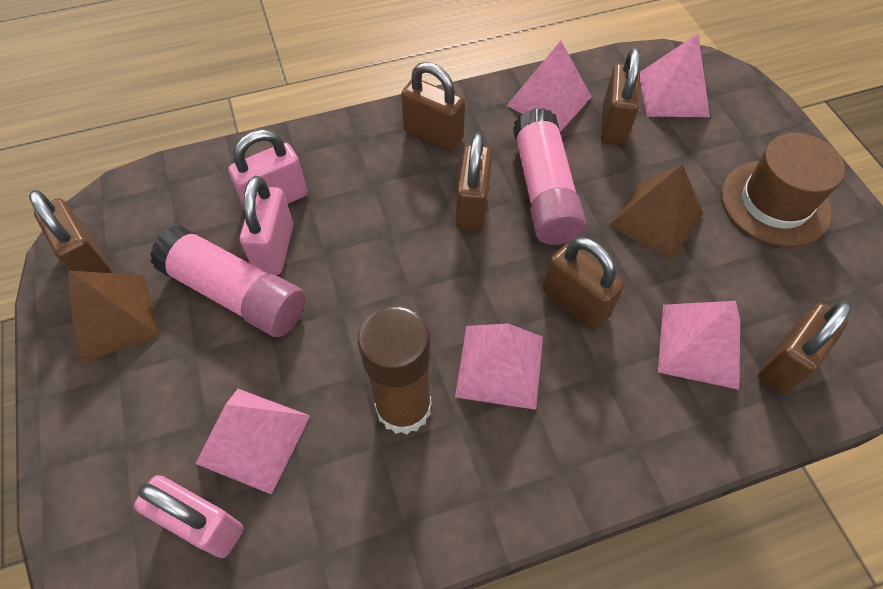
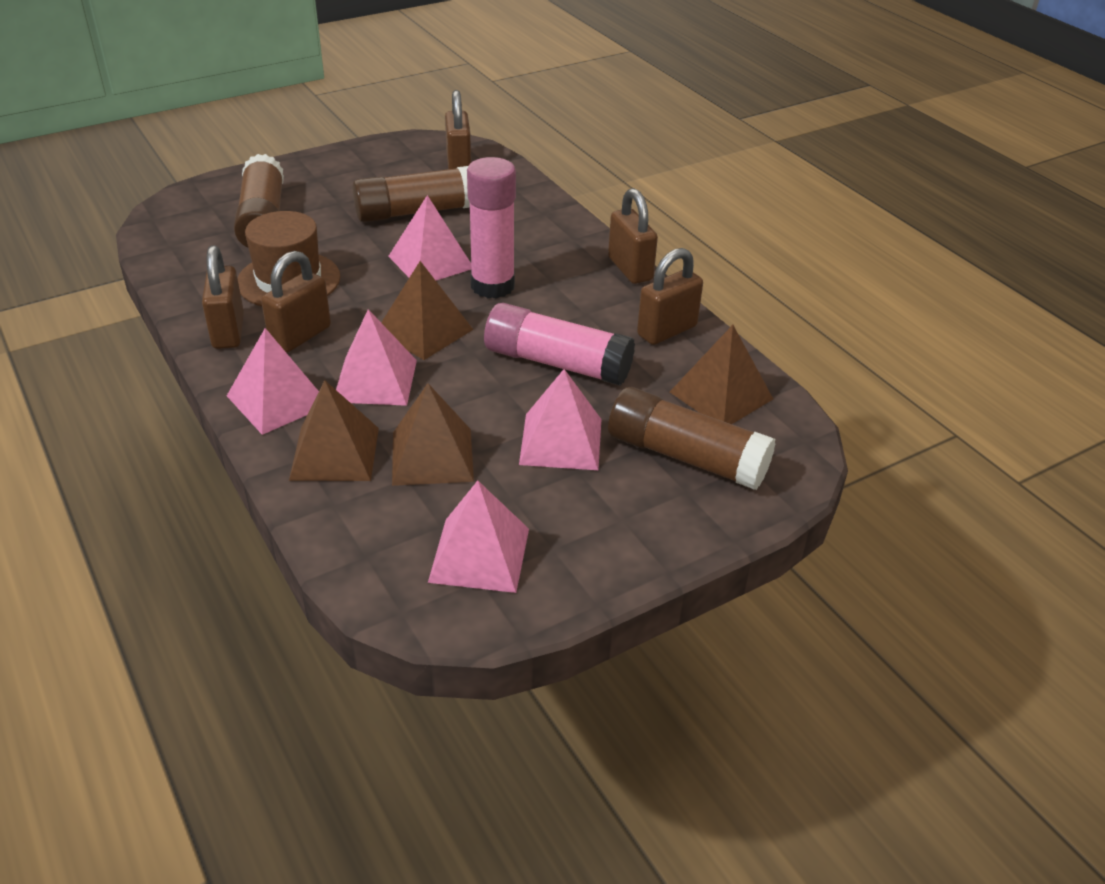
brown glue stick: 1 -> 3
brown padlock: 6 -> 5
brown pyramid: 2 -> 4
pink padlock: 3 -> 0

